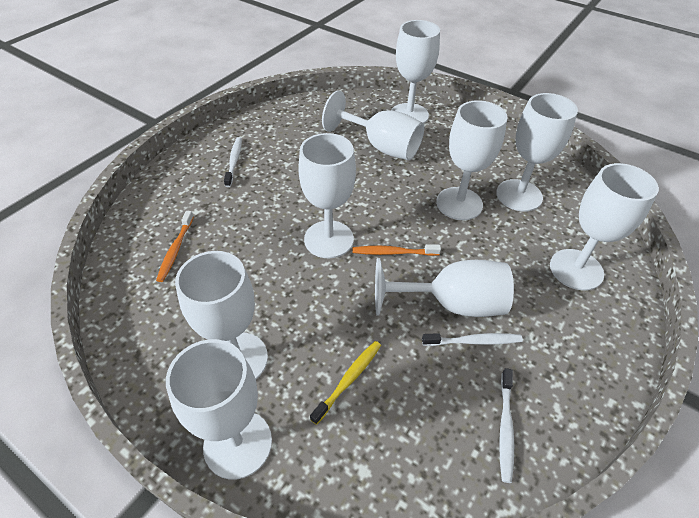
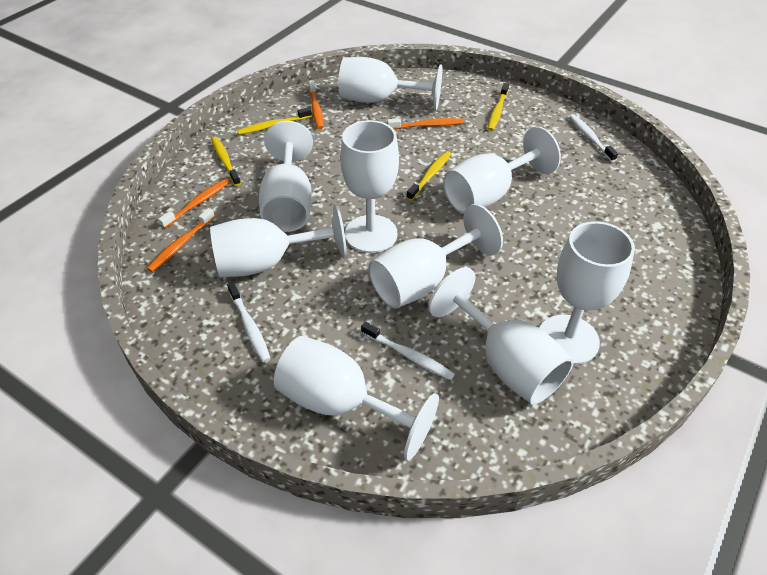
orange toothbrush: 2 -> 4
yellow toothbrush: 1 -> 4

